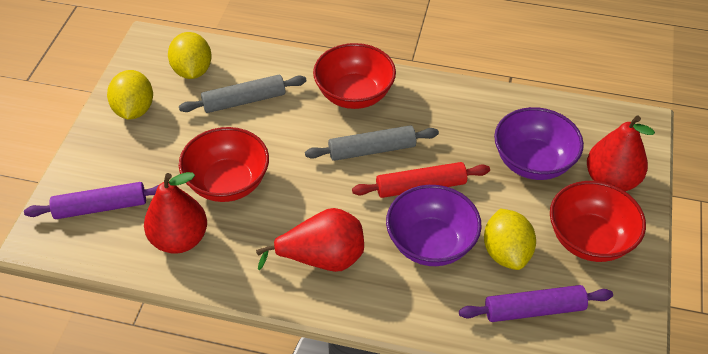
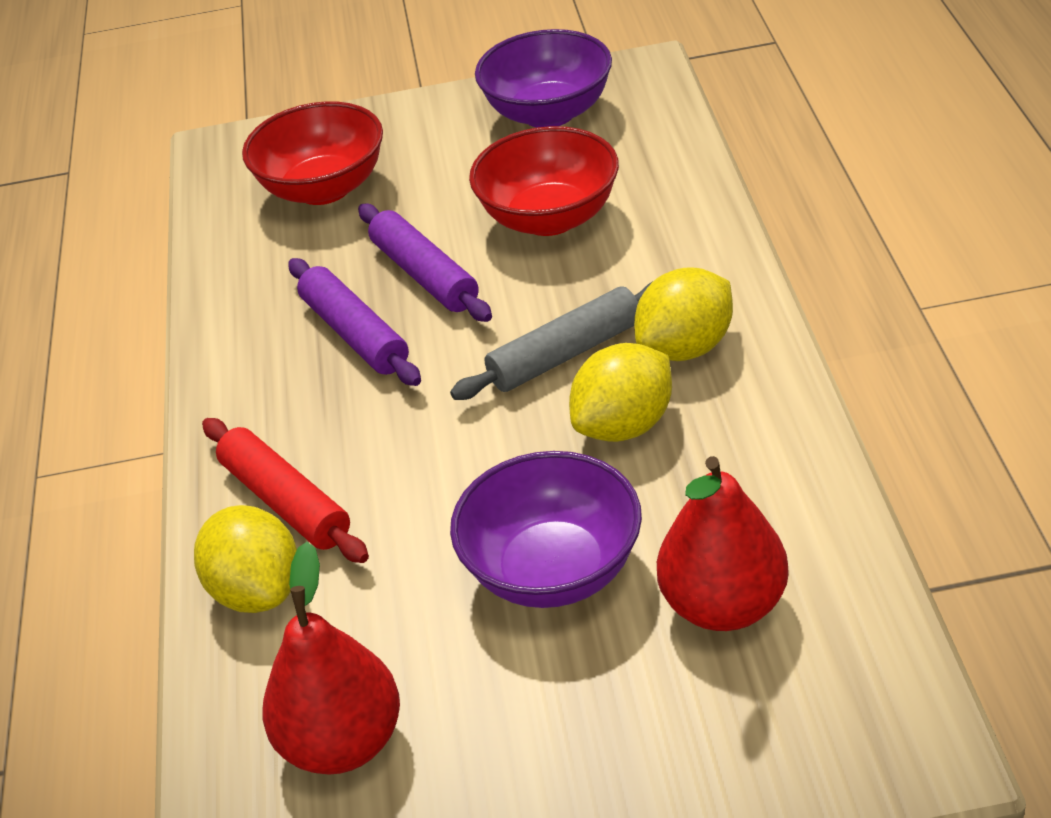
grey rolling pin: 2 -> 1
red bowl: 3 -> 2
red pear: 3 -> 2

